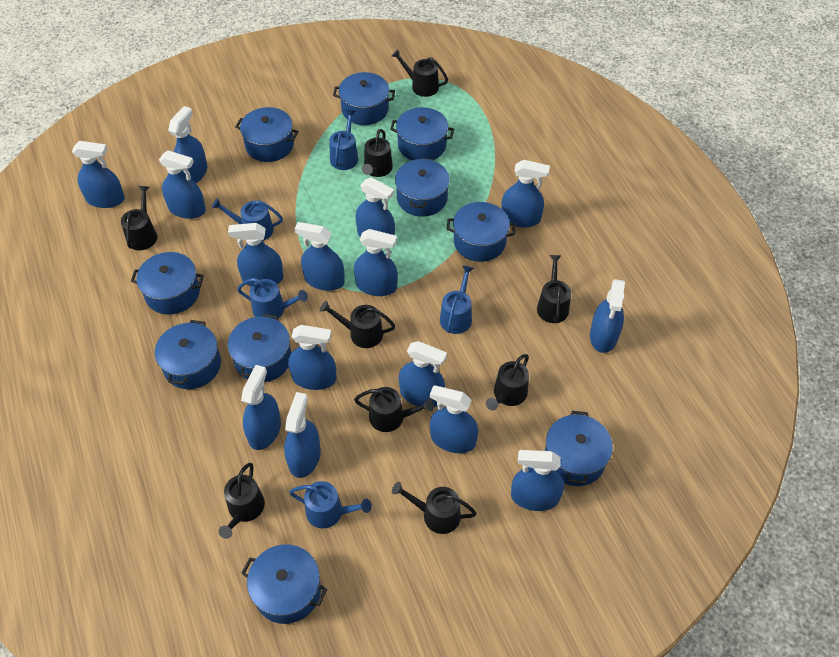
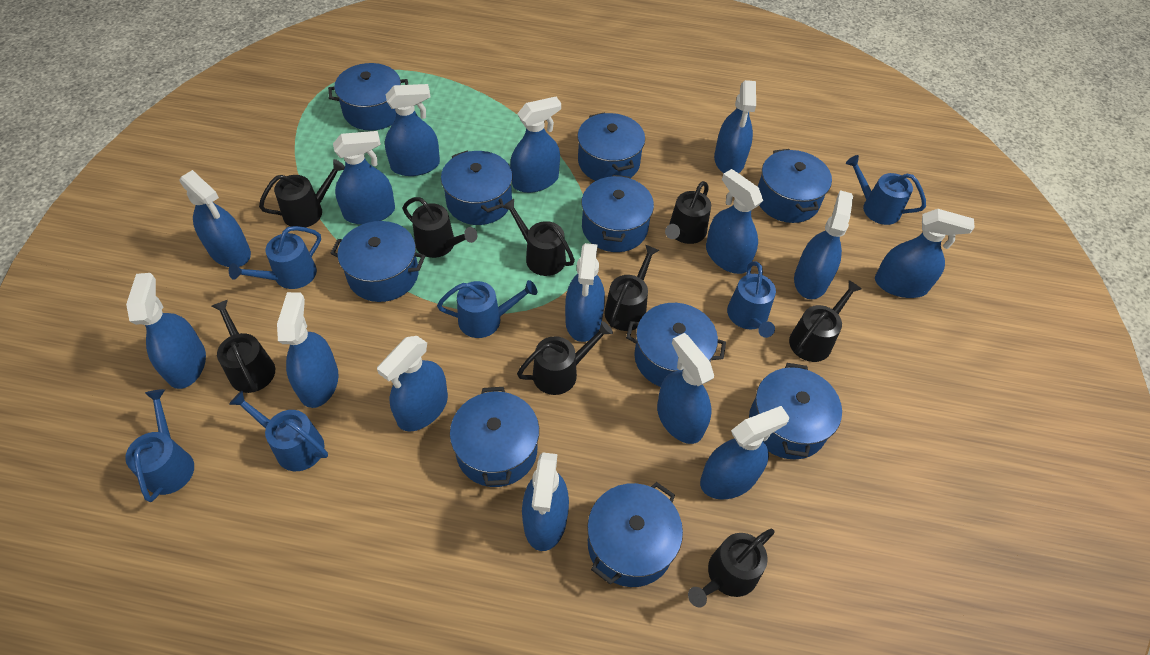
blue watering can: 5 -> 6

